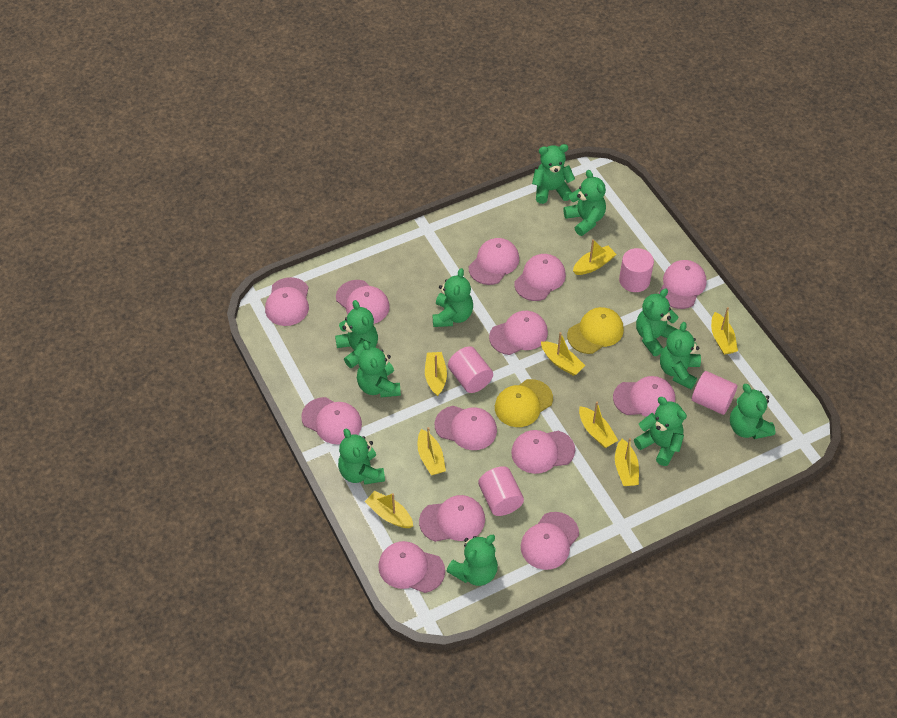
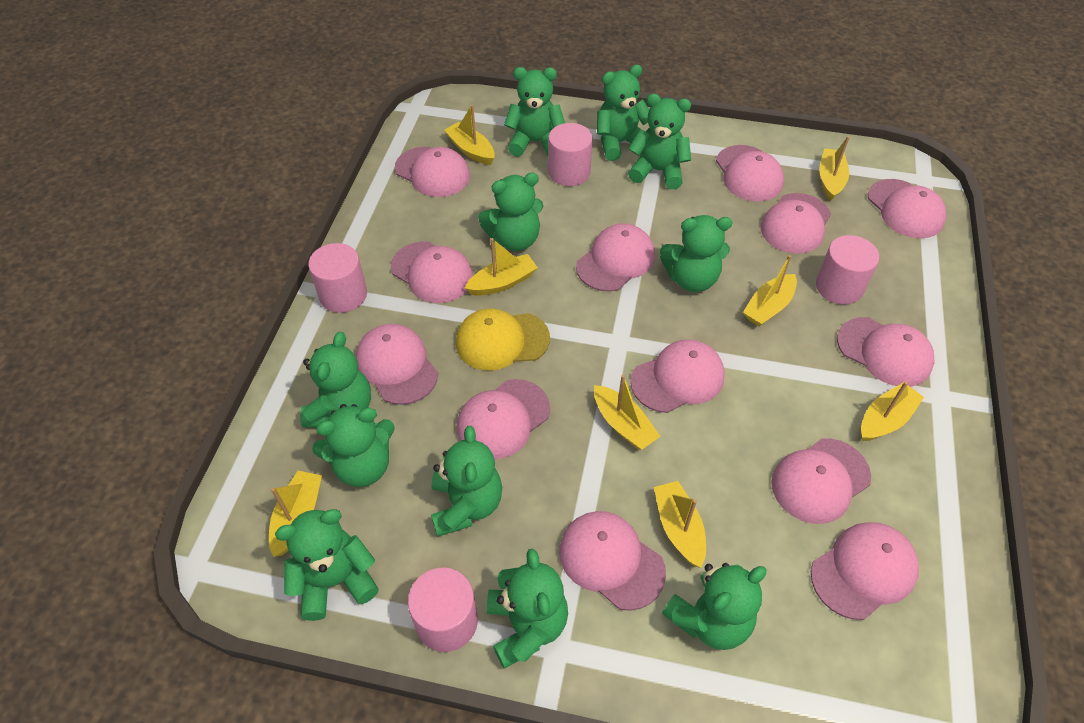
yellow cap: 2 -> 1

